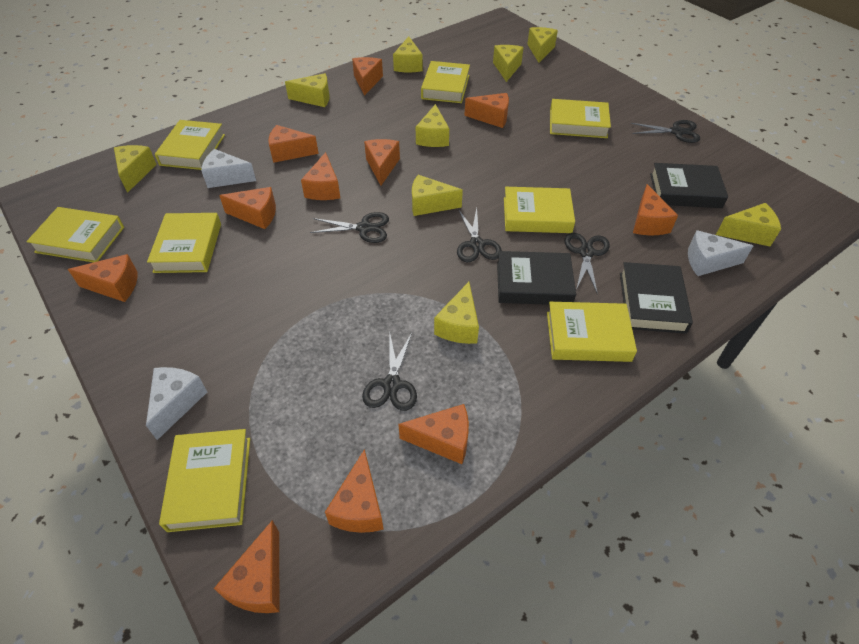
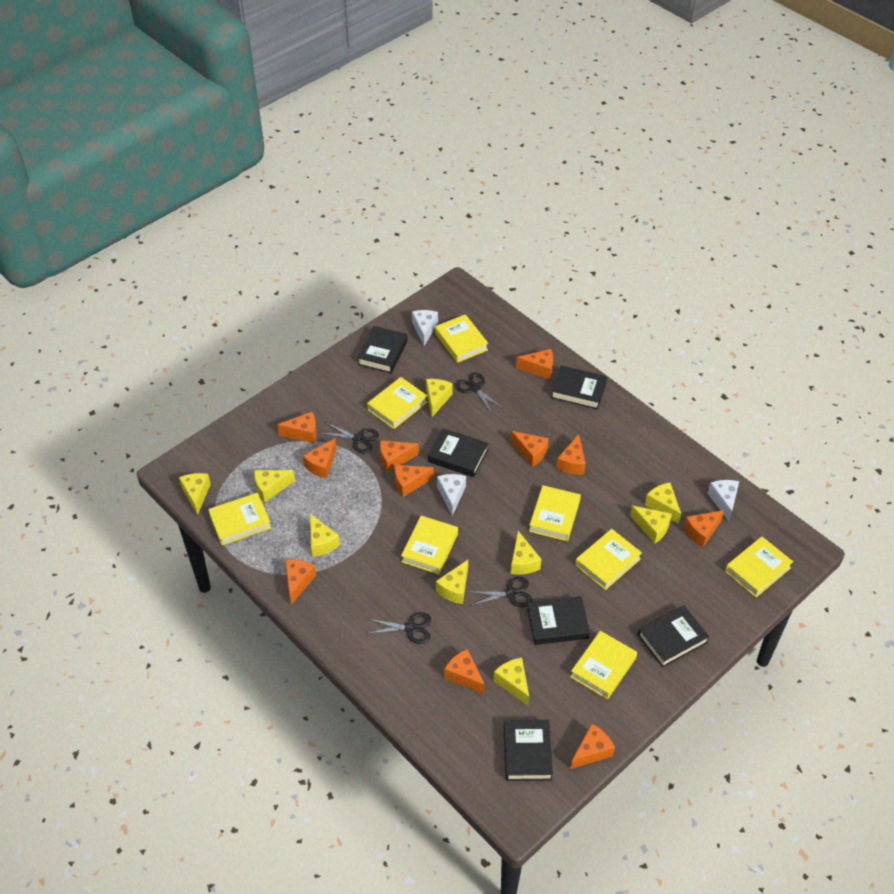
black book: 3 -> 6
black scissors: 5 -> 4

